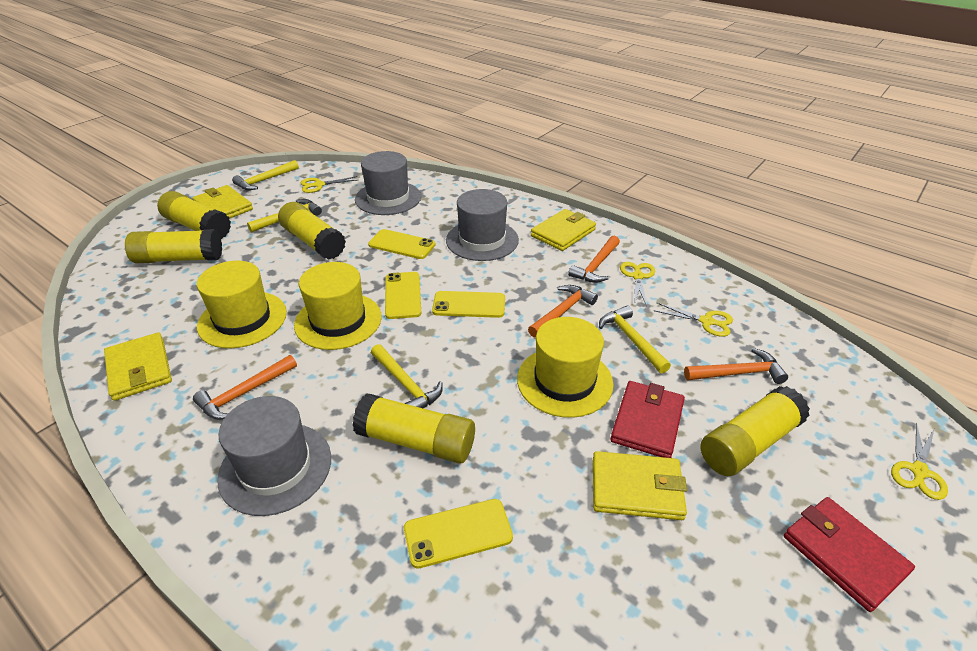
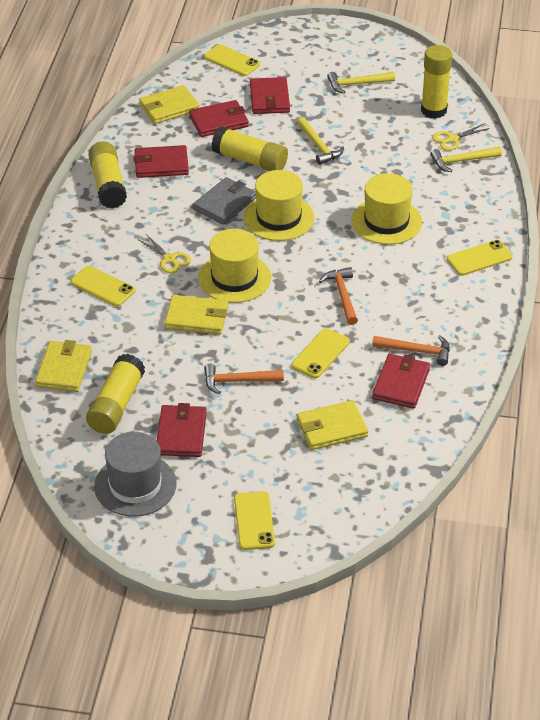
grey hat: 3 -> 1
grey wallet: 0 -> 1
orange hammer: 4 -> 3
red wallet: 2 -> 5
yellow glue stick: 5 -> 4
yellow hammer: 4 -> 3
yellow phone: 4 -> 5
yellow scissors: 4 -> 2

